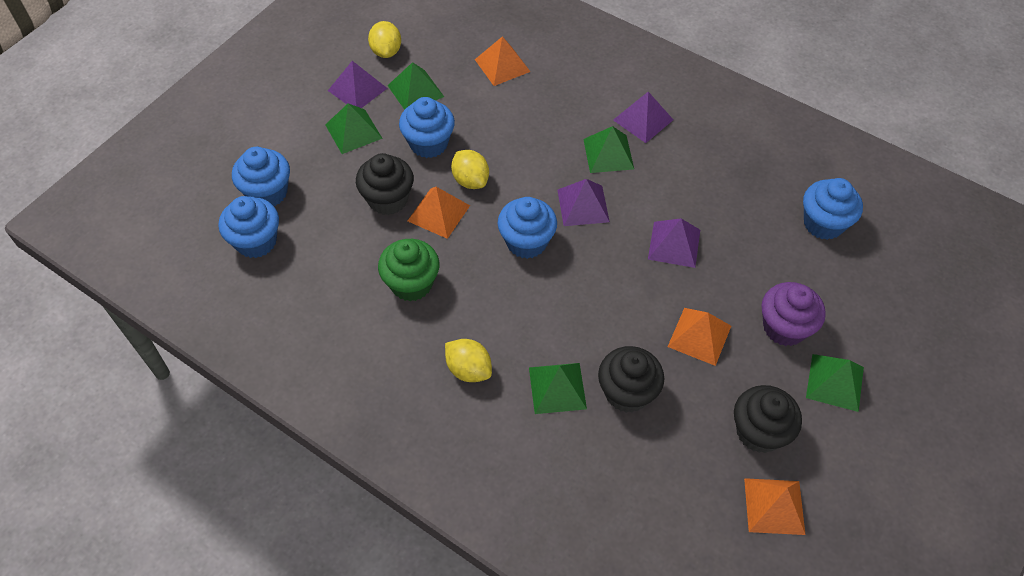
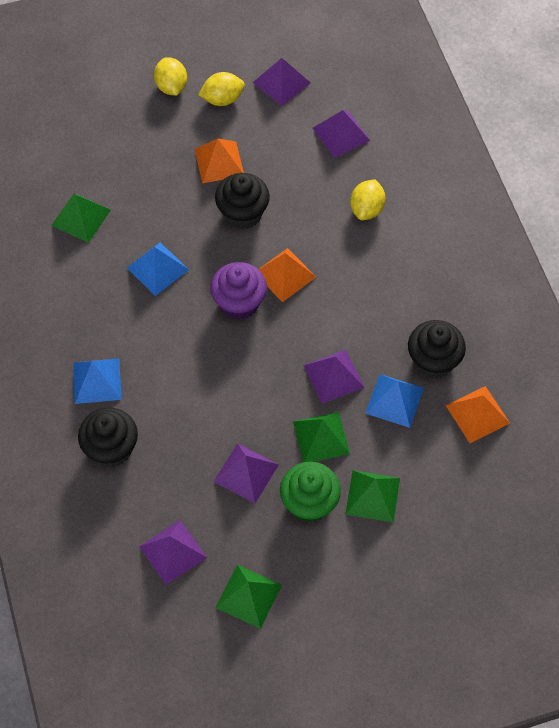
blue cupcake: 5 -> 0
blue pyramid: 0 -> 3
green pyramid: 5 -> 4
orange pyramid: 4 -> 3
purple pyramid: 4 -> 5

